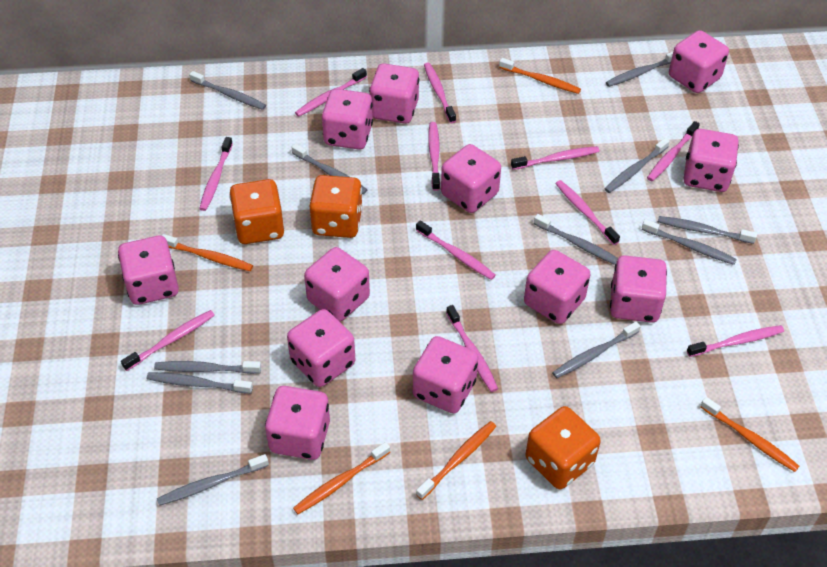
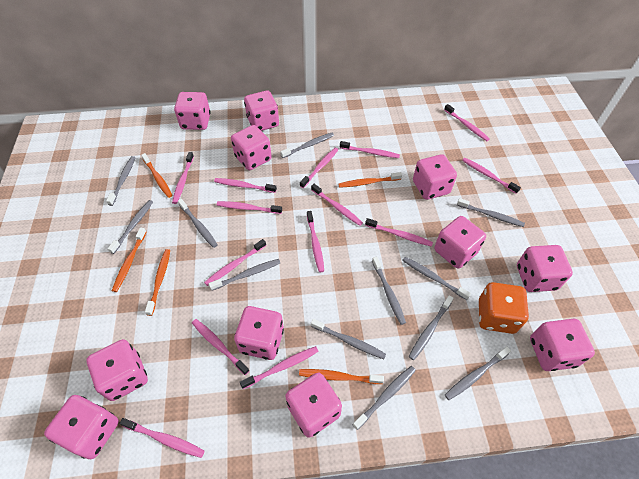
grey toothbrush: 11 -> 12
orange dice: 3 -> 1
pink dice: 12 -> 11
pink toothbrush: 11 -> 14

